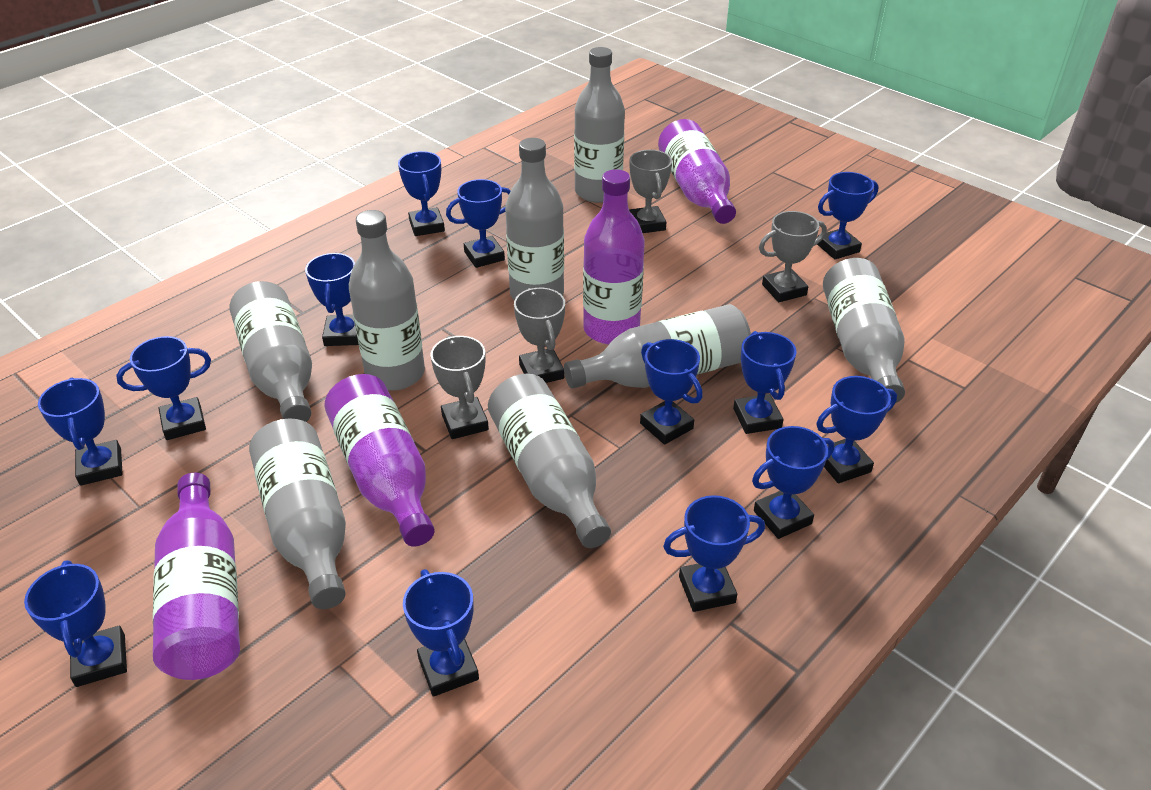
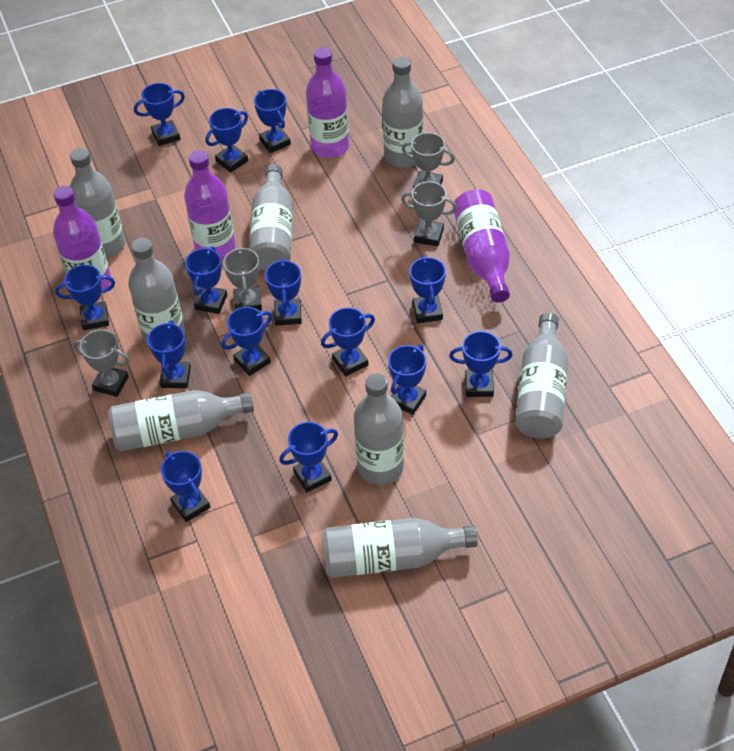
blue trophy: 13 -> 14

